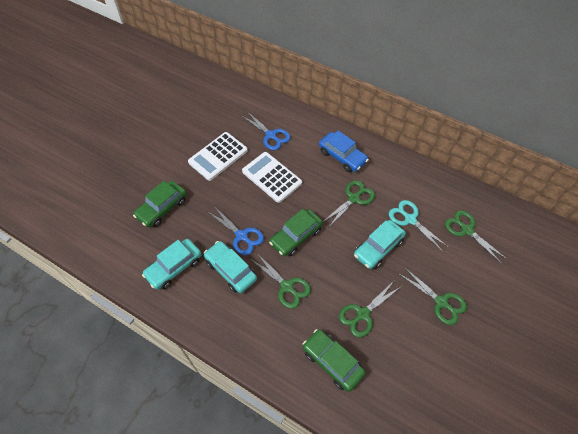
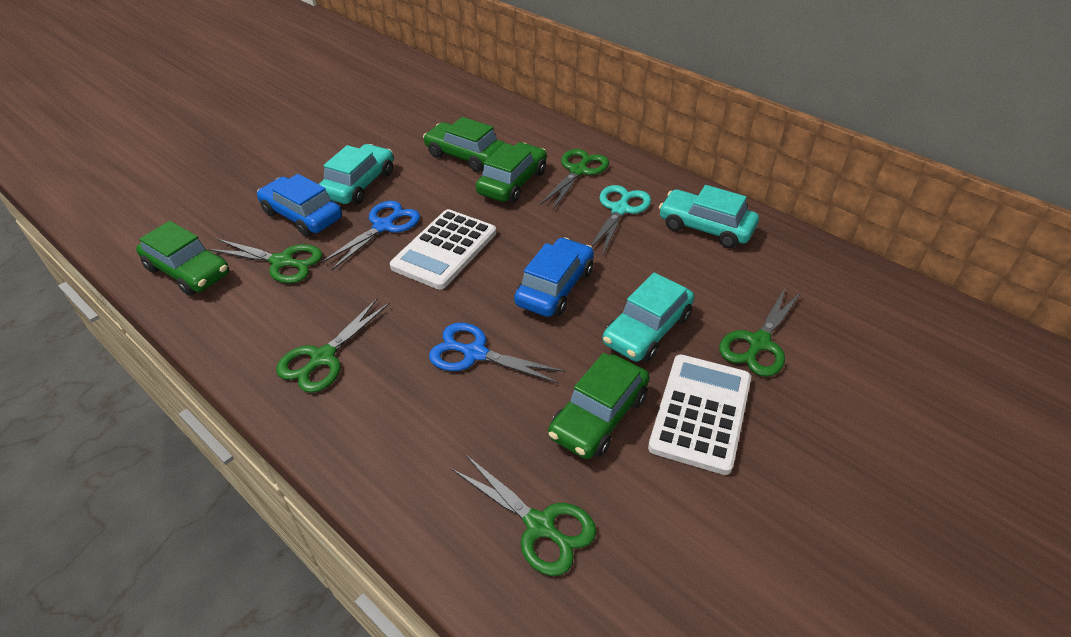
blue car: 1 -> 2
green car: 3 -> 4

